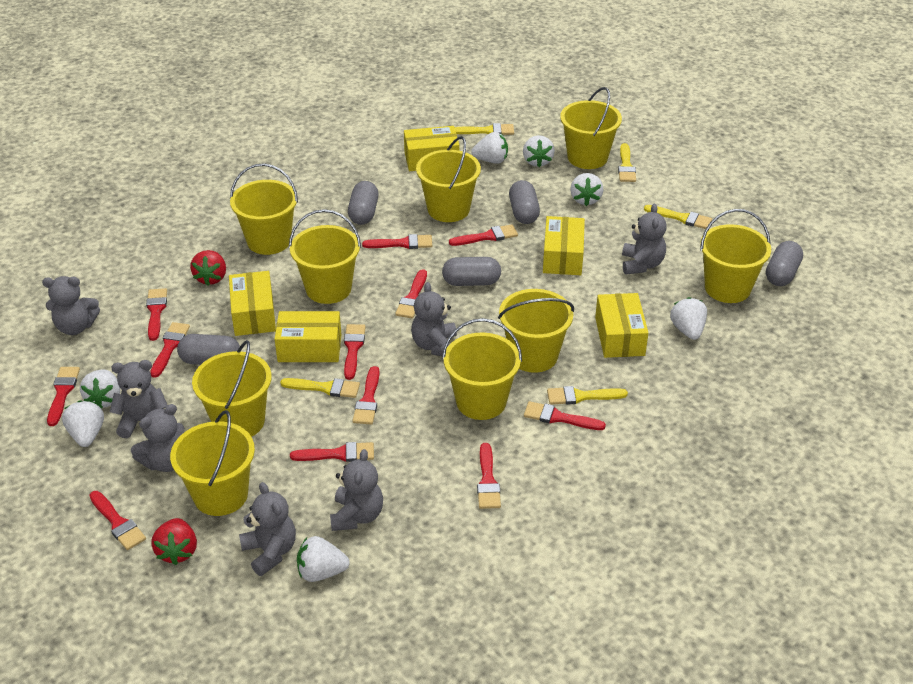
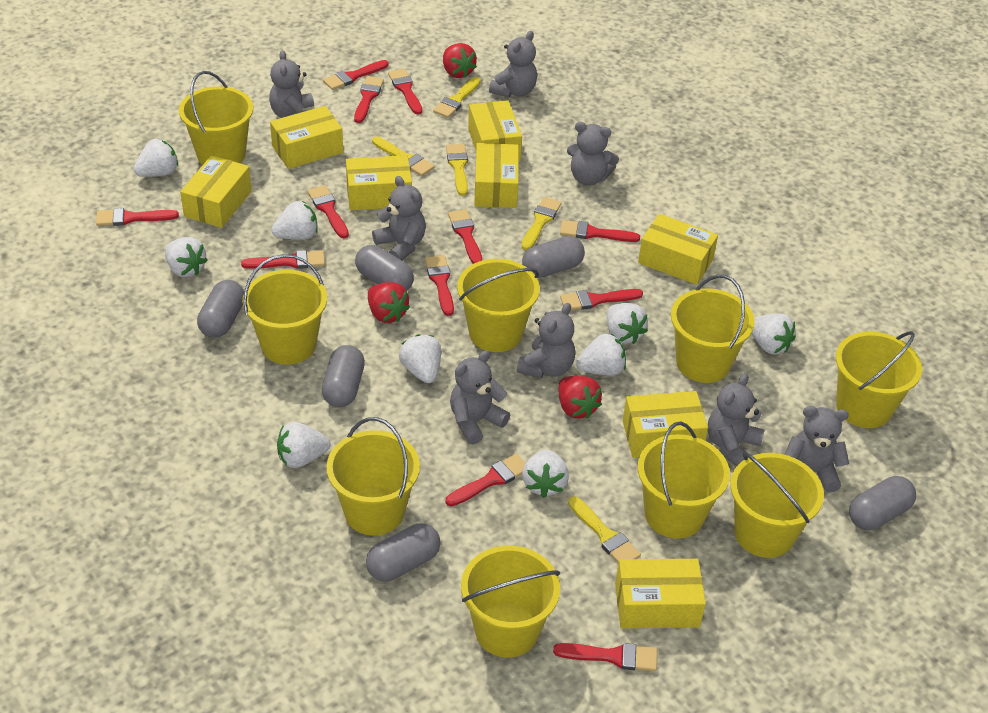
grey capsule: 5 -> 6
grey teddy bear: 7 -> 8
red strawberry: 2 -> 3
white strawberry: 7 -> 9
yellow box: 5 -> 8

